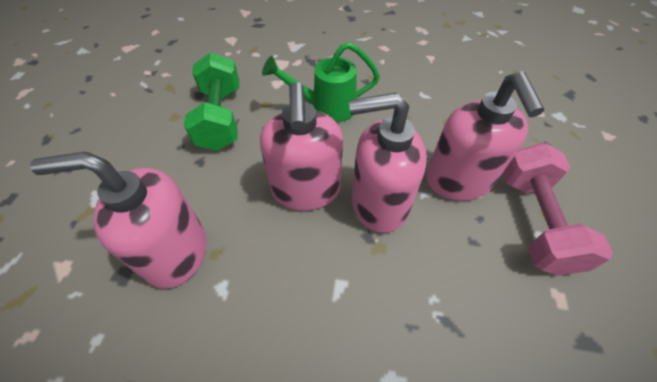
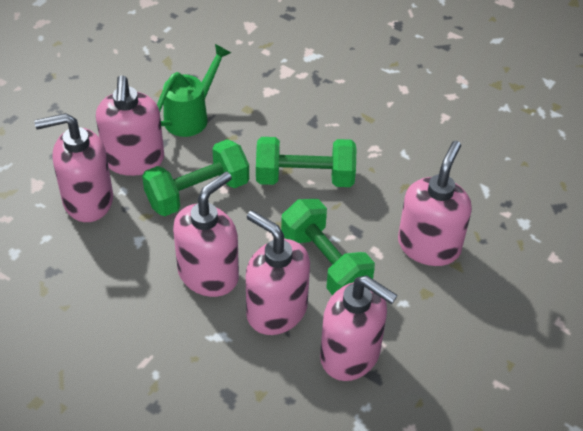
green dumbbell: 1 -> 3
pink dumbbell: 1 -> 0
pink soap dispenser: 4 -> 6

